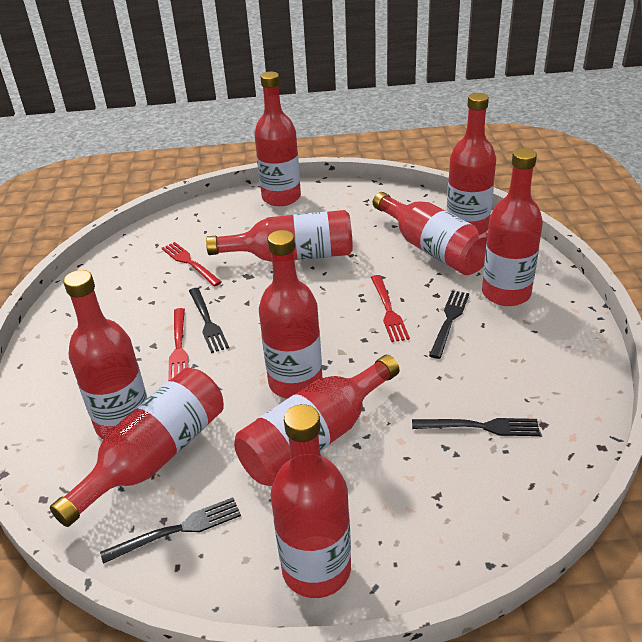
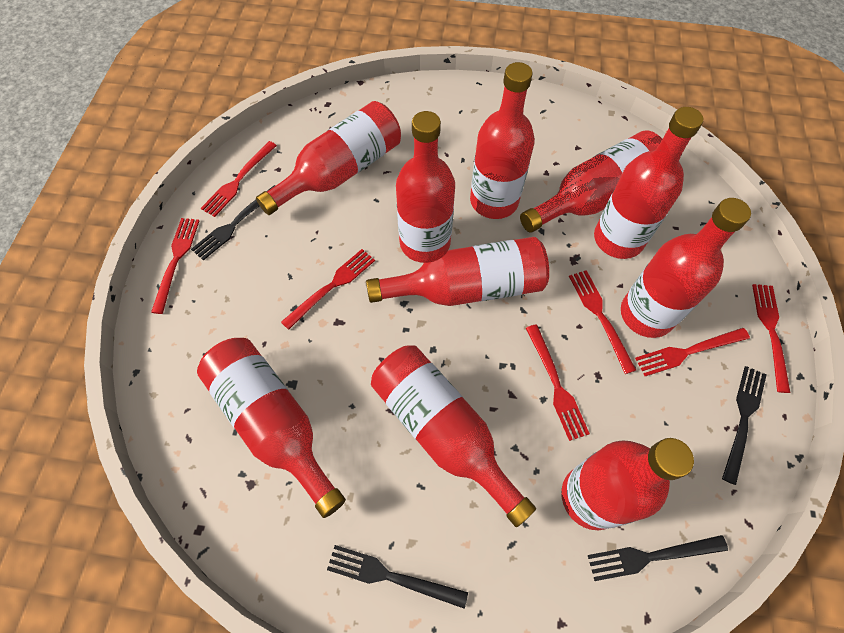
red fork: 3 -> 7

